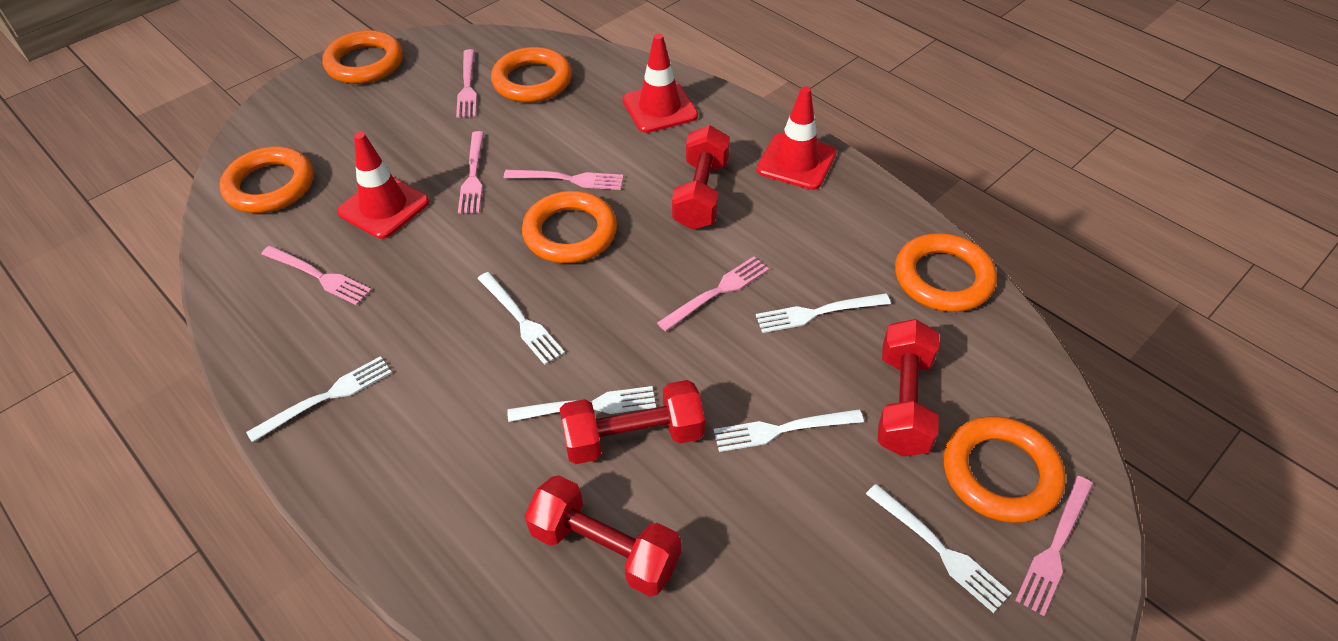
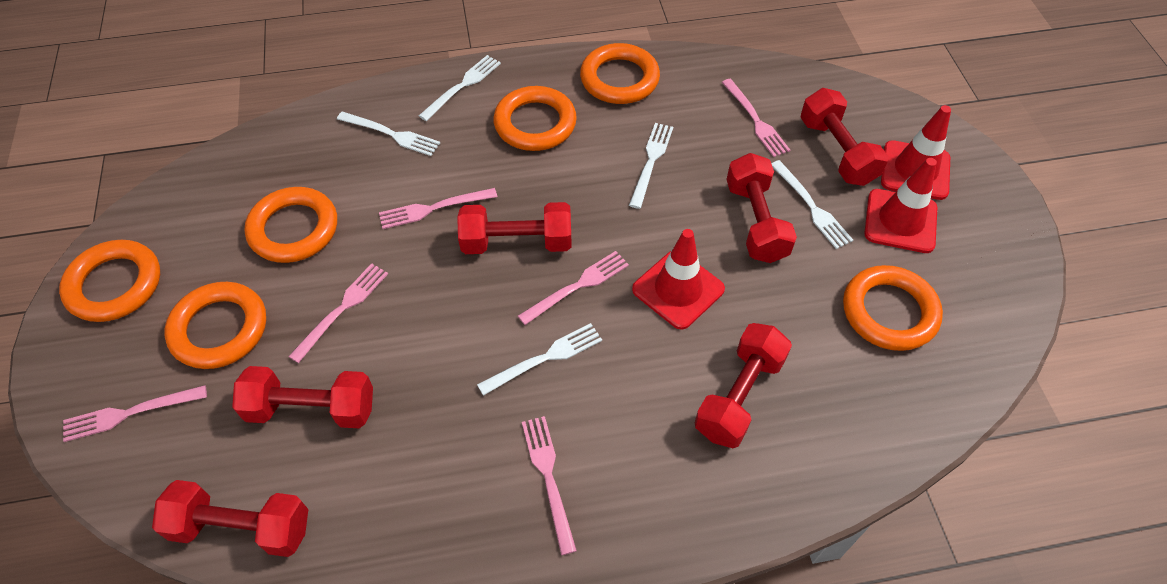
red dumbbell: 4 -> 6
white fork: 6 -> 5

